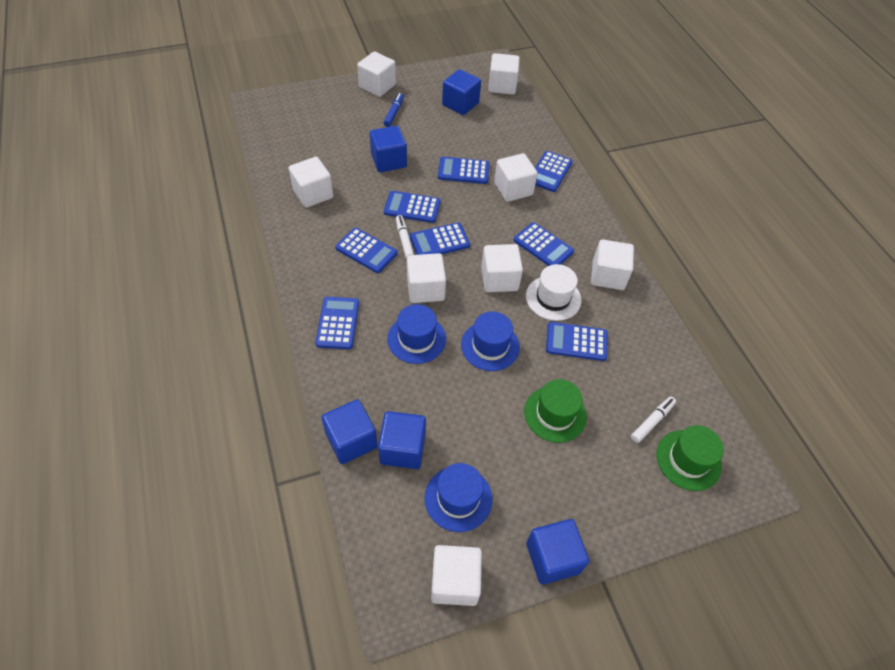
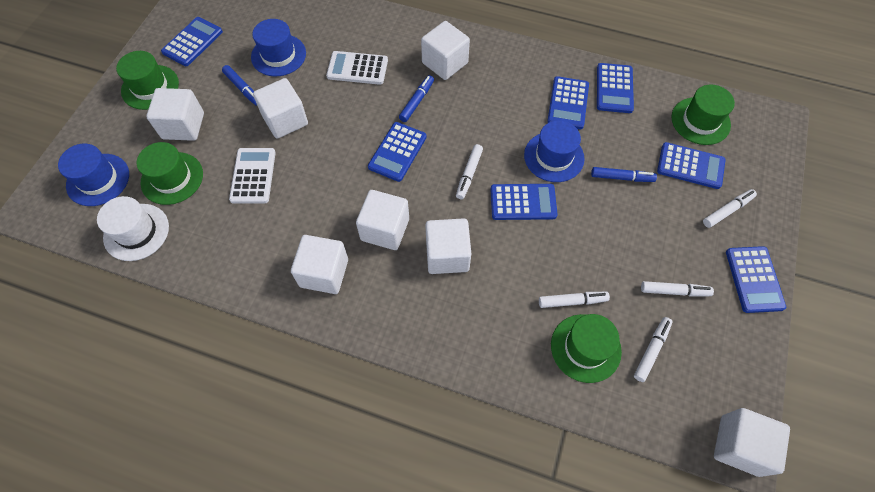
blue calculator: 8 -> 7
blue cube: 5 -> 0
blue marker: 1 -> 3
green hat: 2 -> 4
white calculator: 0 -> 2
white cube: 8 -> 7
white marker: 2 -> 5

